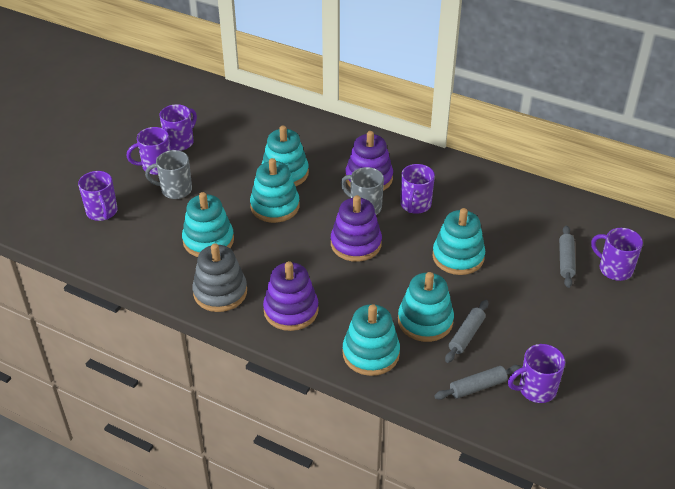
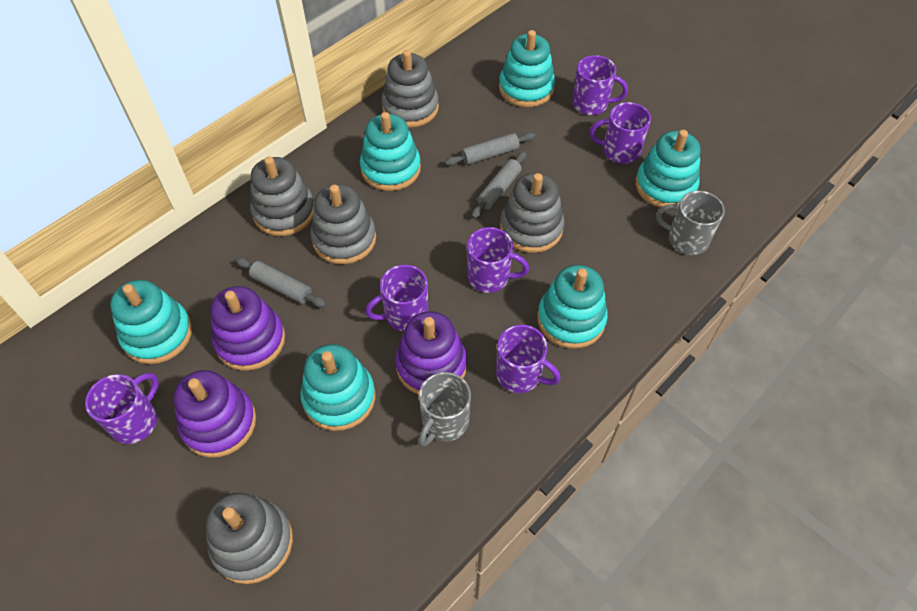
grey stacking toy: 1 -> 5

